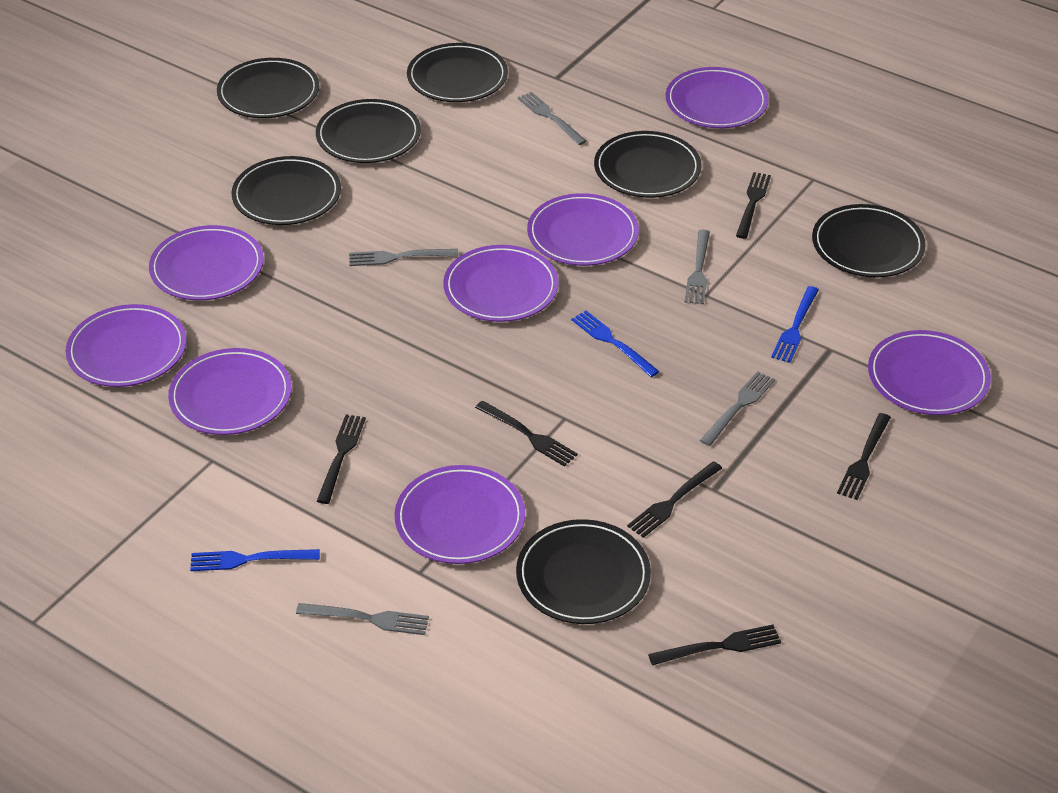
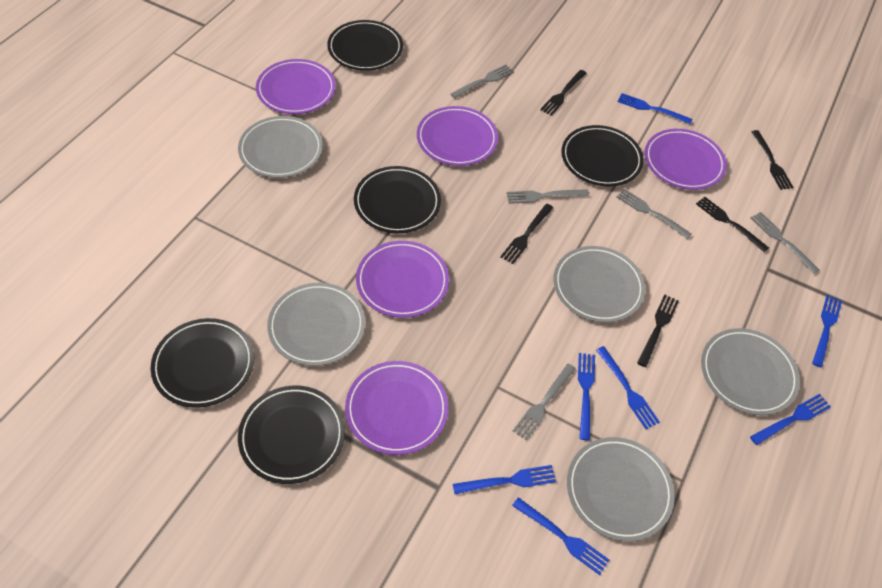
black fork: 6 -> 5
black plate: 7 -> 5
blue fork: 3 -> 7
grey plate: 0 -> 5
purple plate: 8 -> 5

